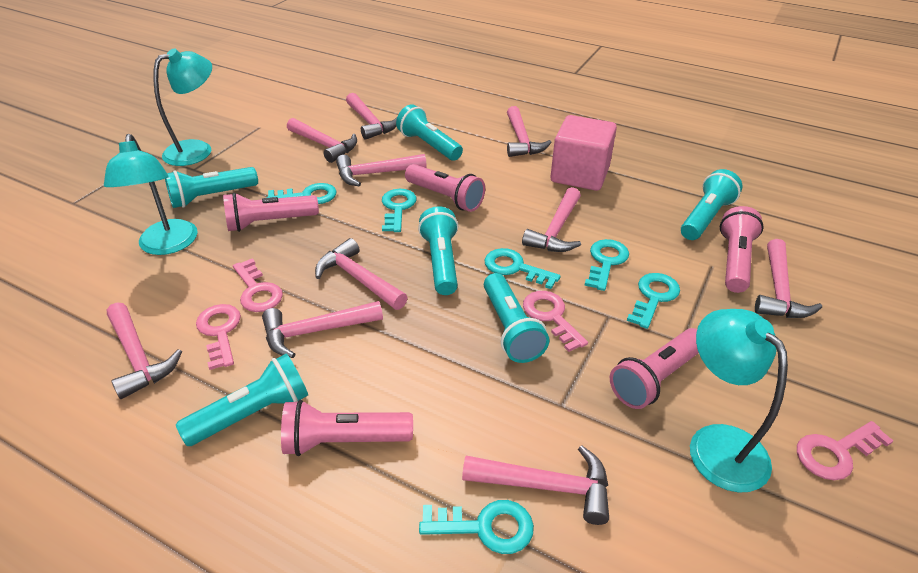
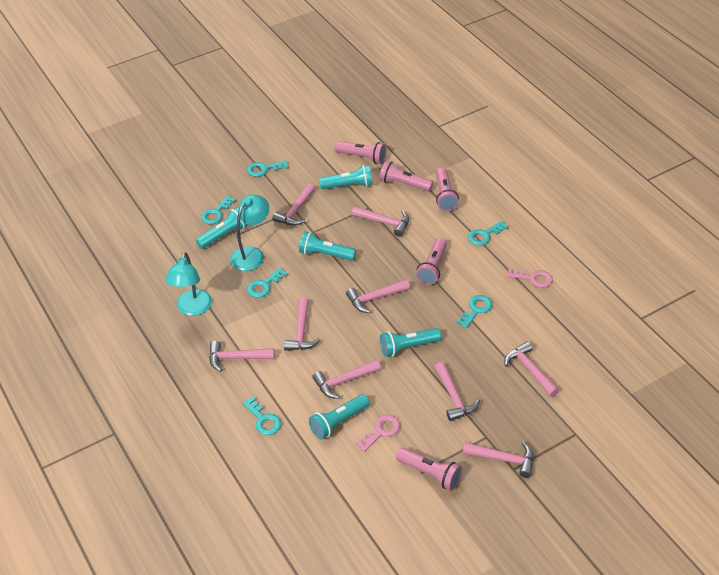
pink cube: 1 -> 0
pink hammer: 10 -> 9
pink key: 4 -> 2
turquoise flashlight: 6 -> 5
turquoise lamp: 3 -> 2

